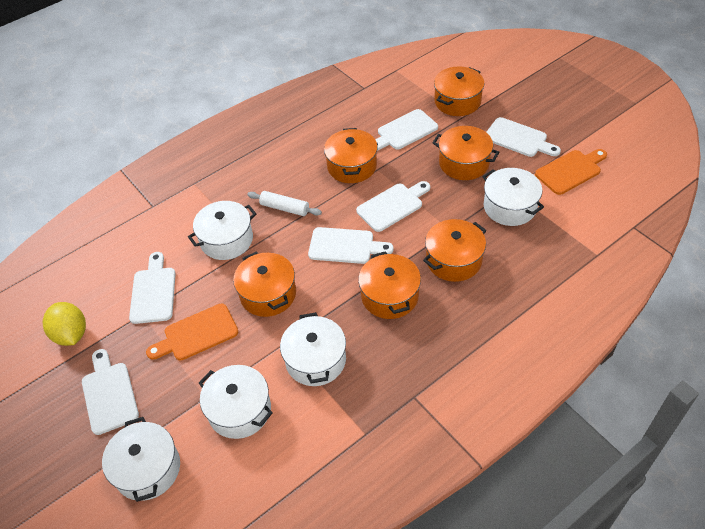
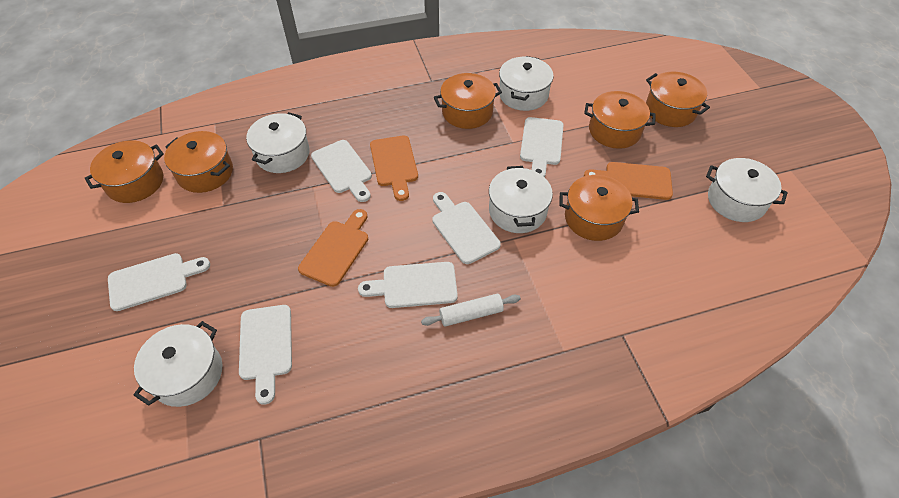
orange cutting board: 2 -> 3
yellow lemon: 1 -> 0

